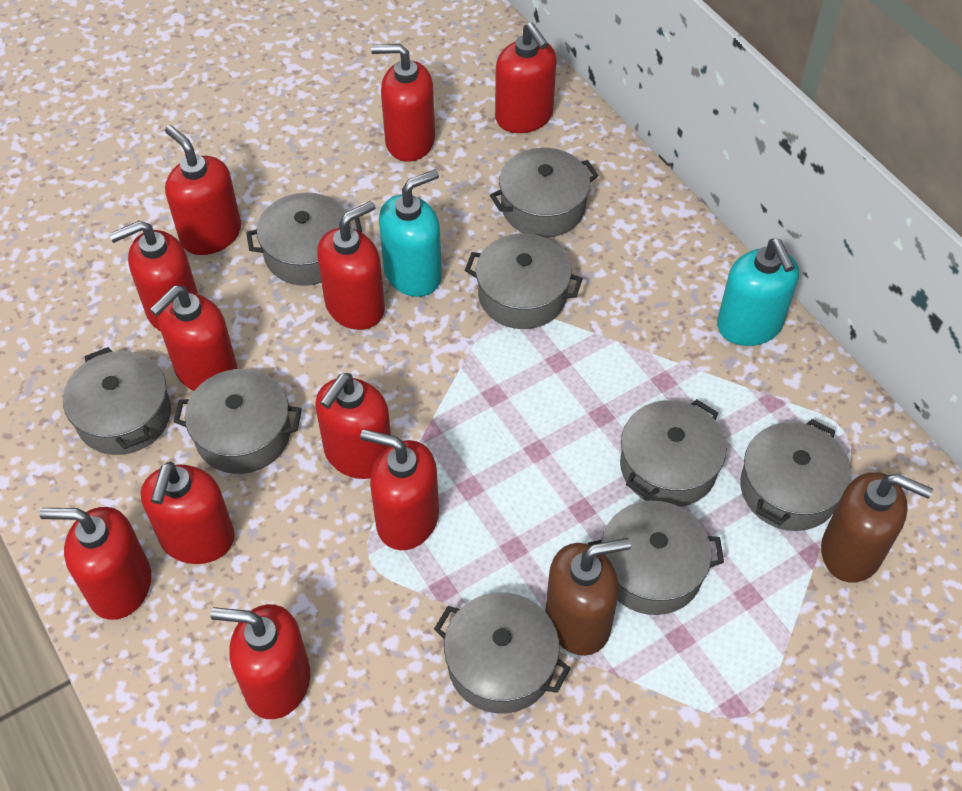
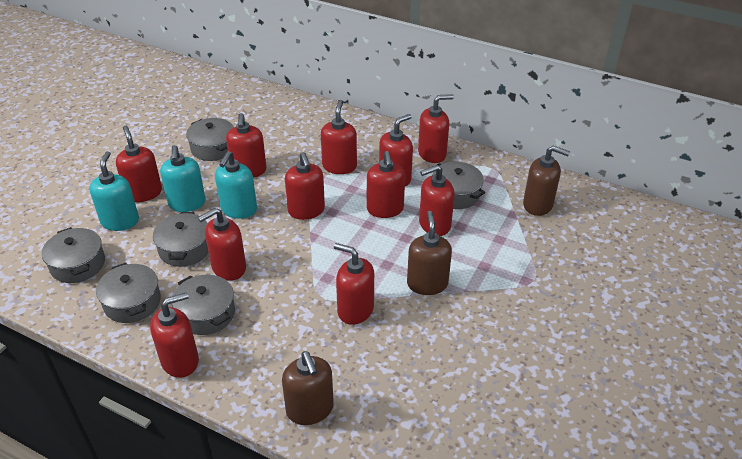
brown soap dispenser: 2 -> 3
grey pot: 9 -> 6
turquoise soap dispenser: 2 -> 3

